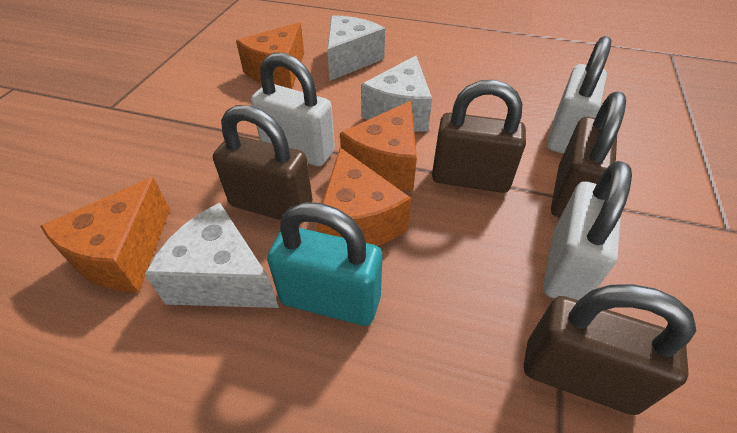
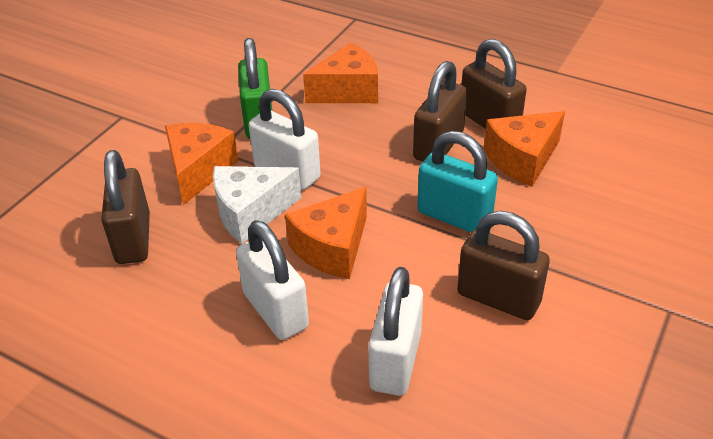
green padlock: 0 -> 1
white cheese: 3 -> 1

